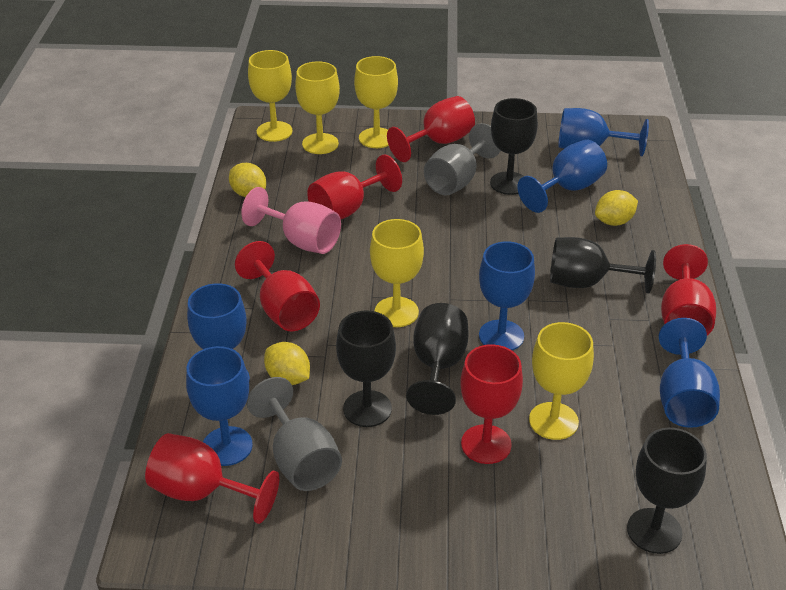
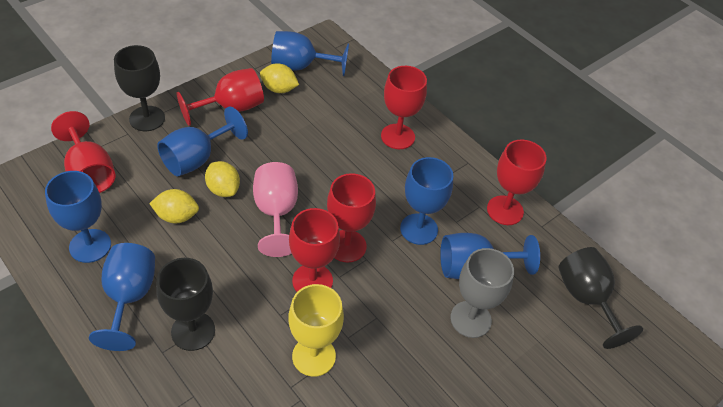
black goblet: 5 -> 3
grey goblet: 2 -> 1
yellow goblet: 5 -> 1

